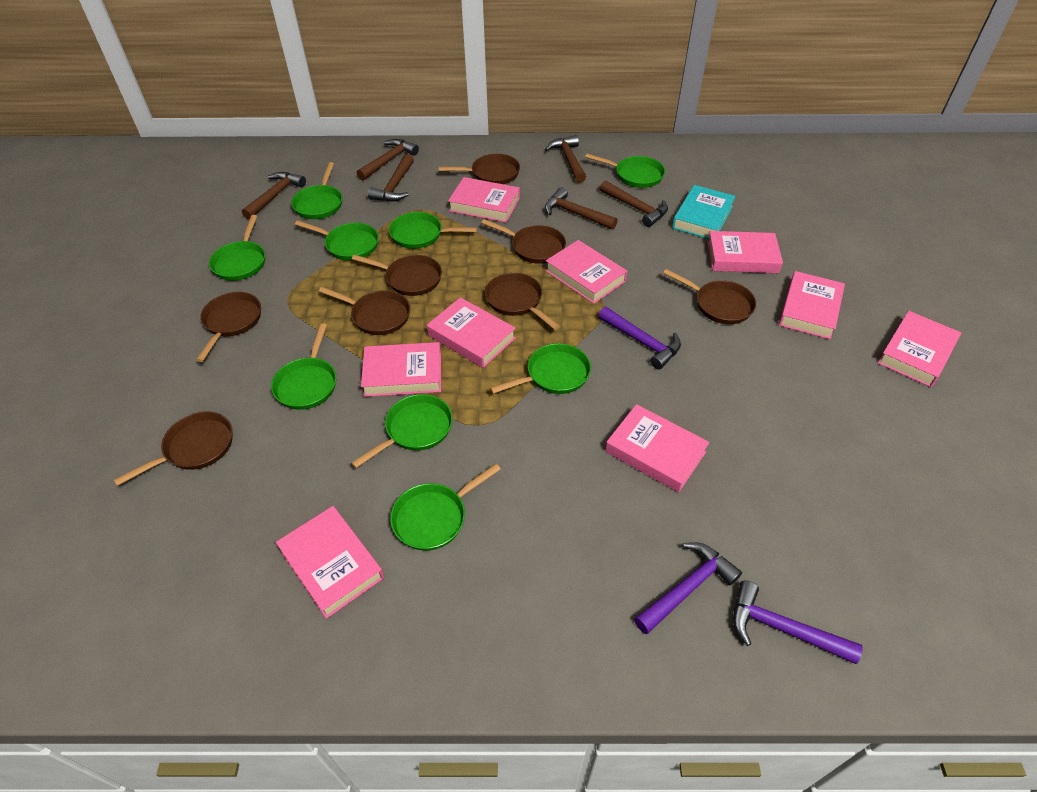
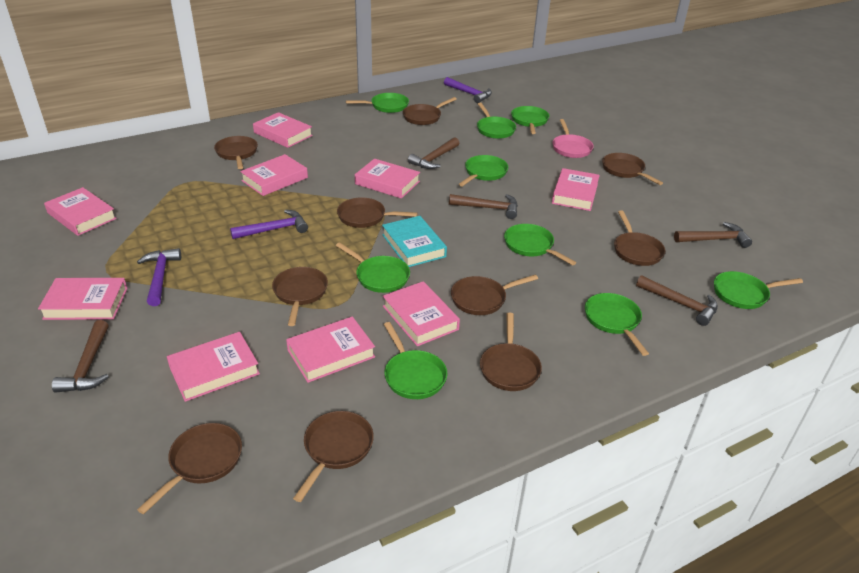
brown hammer: 6 -> 5
brown pan: 8 -> 10
pink pan: 0 -> 1

